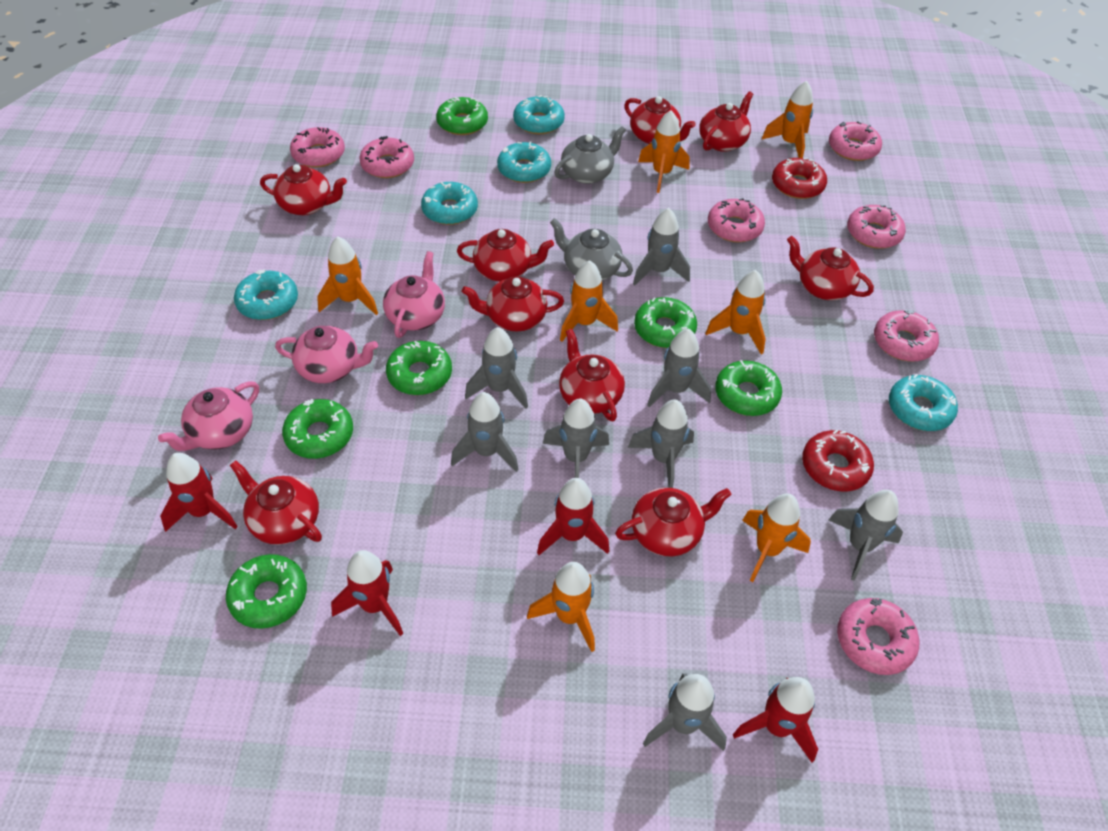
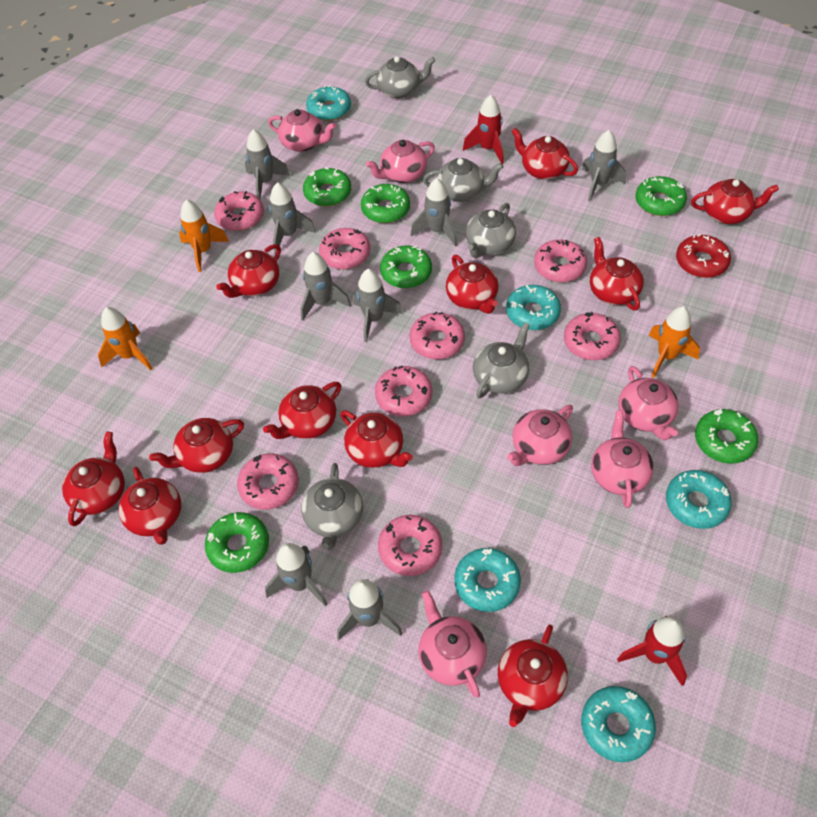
grey teapot: 2 -> 5
orange rocket: 7 -> 3
pink donut: 7 -> 8
pink teapot: 3 -> 6
red donut: 2 -> 1
red rocket: 4 -> 2
red teapot: 9 -> 11

